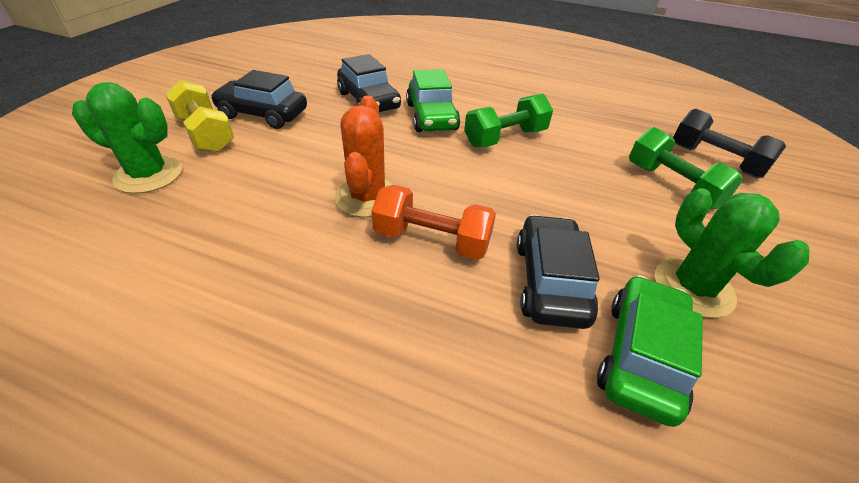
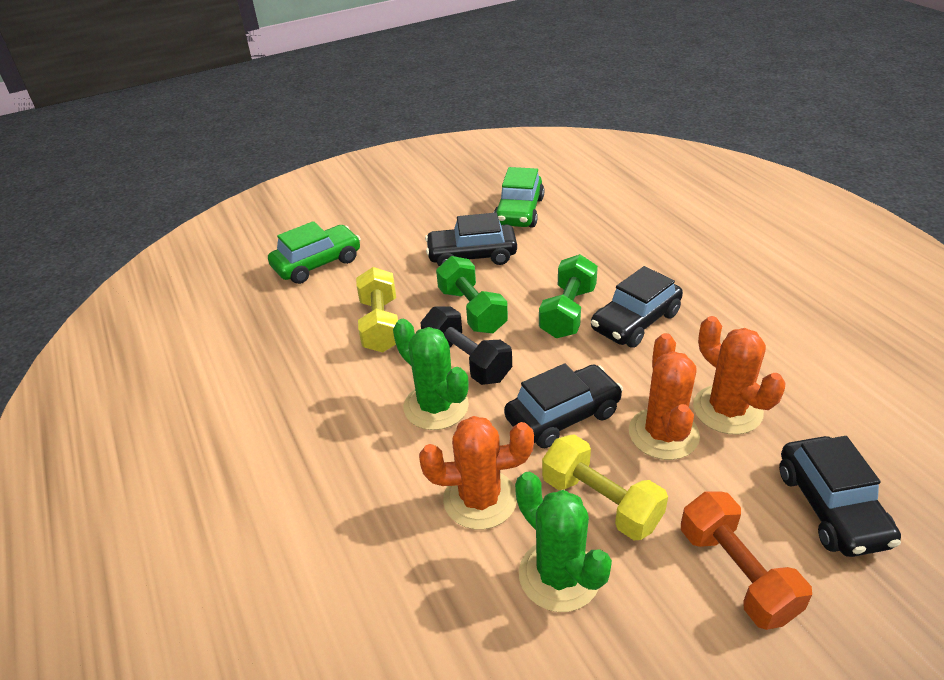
black car: 3 -> 4
orange cactus: 1 -> 3
yellow dumbbell: 1 -> 2

